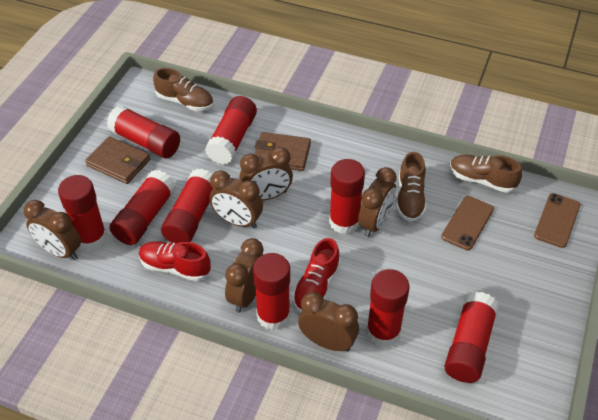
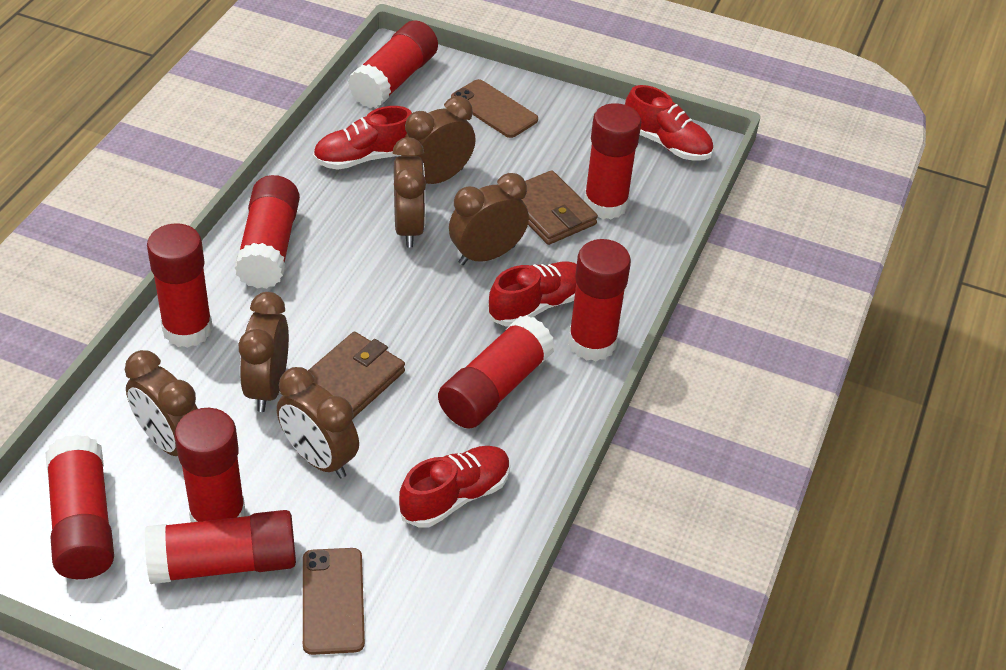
brown shoe: 3 -> 0
red shoe: 2 -> 4

